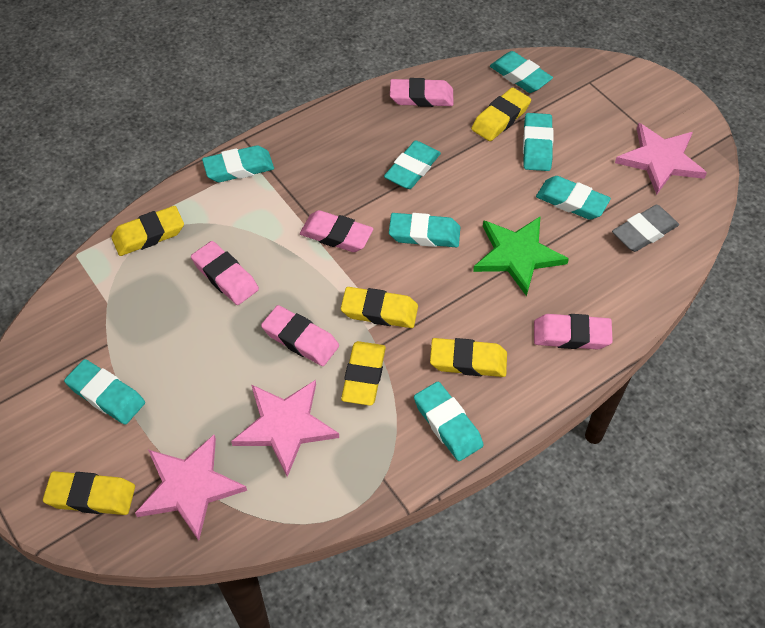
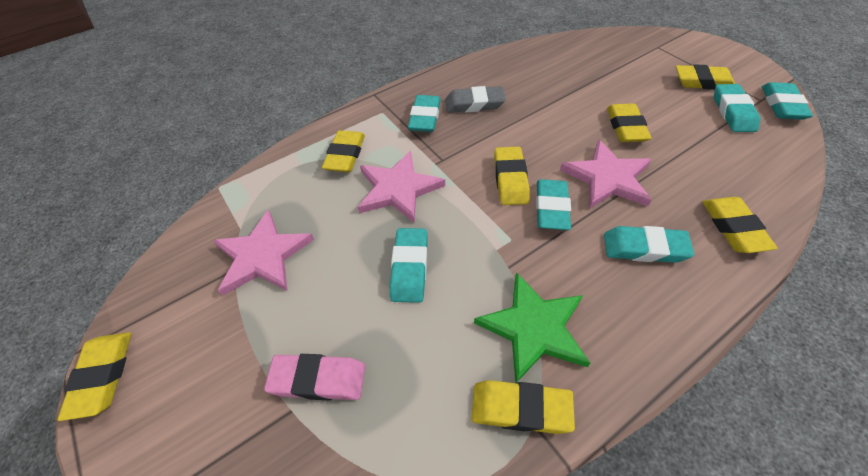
pink eraser: 5 -> 1
turquoise eraser: 8 -> 6
yellow eraser: 6 -> 7

